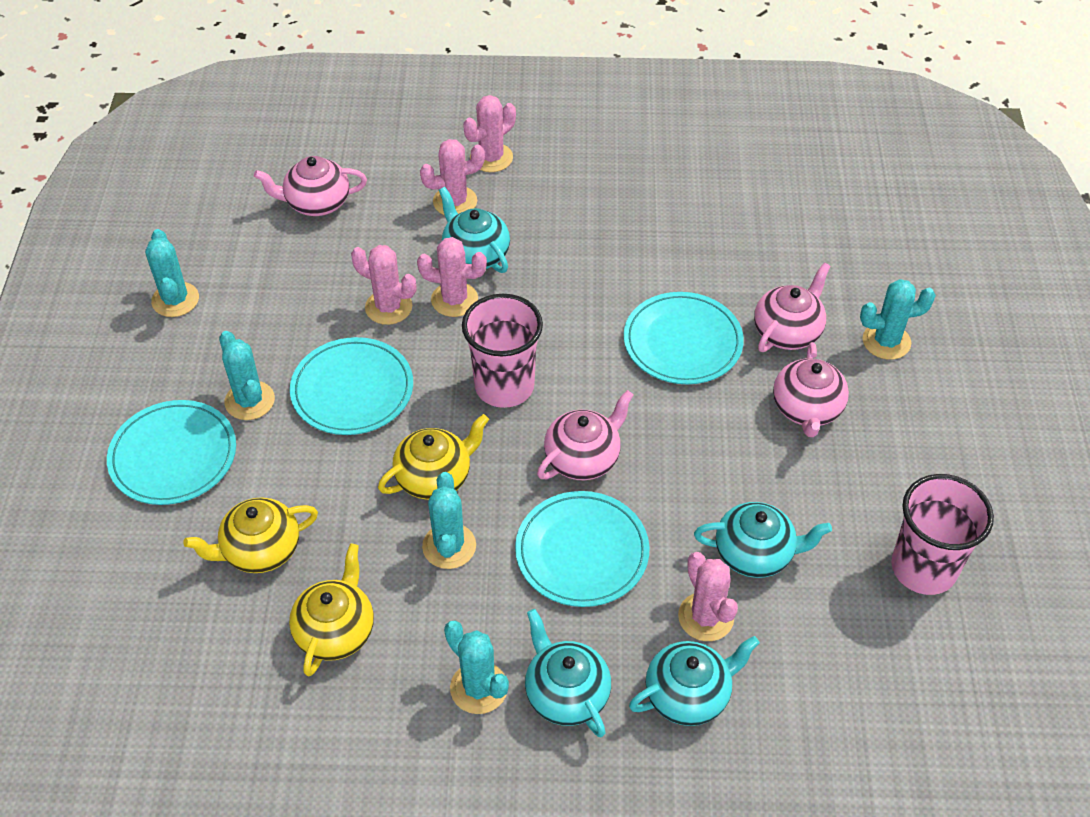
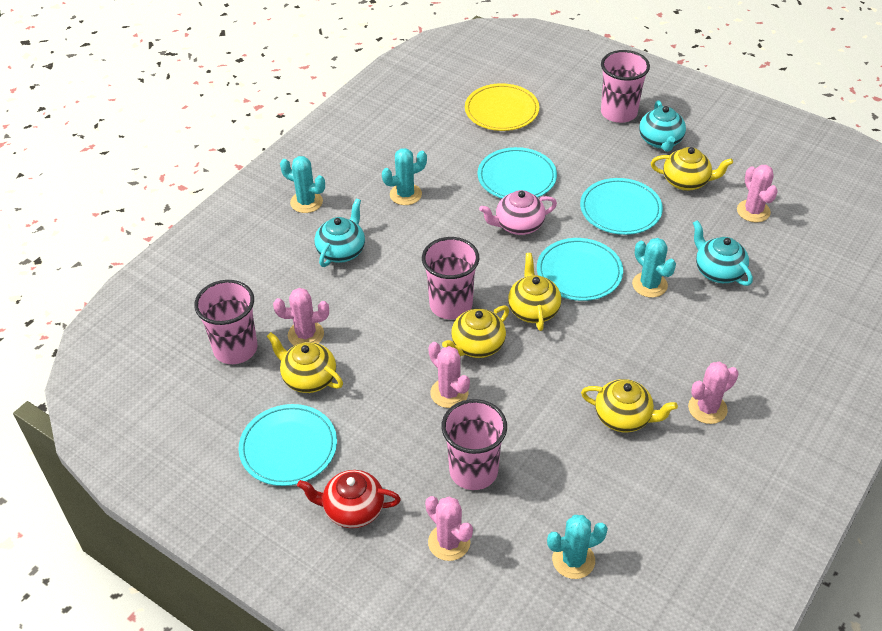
pink cup: 2 -> 4
pink teapot: 4 -> 1
red teapot: 0 -> 1
turquoise cactus: 5 -> 4
turquoise teapot: 4 -> 3
yellow plate: 0 -> 1
yellow teapot: 3 -> 5

